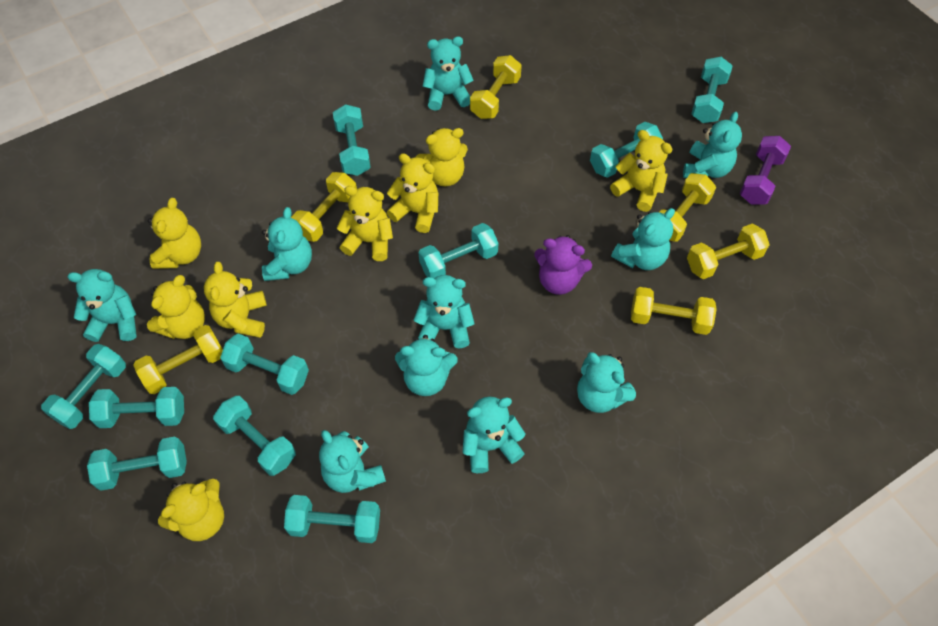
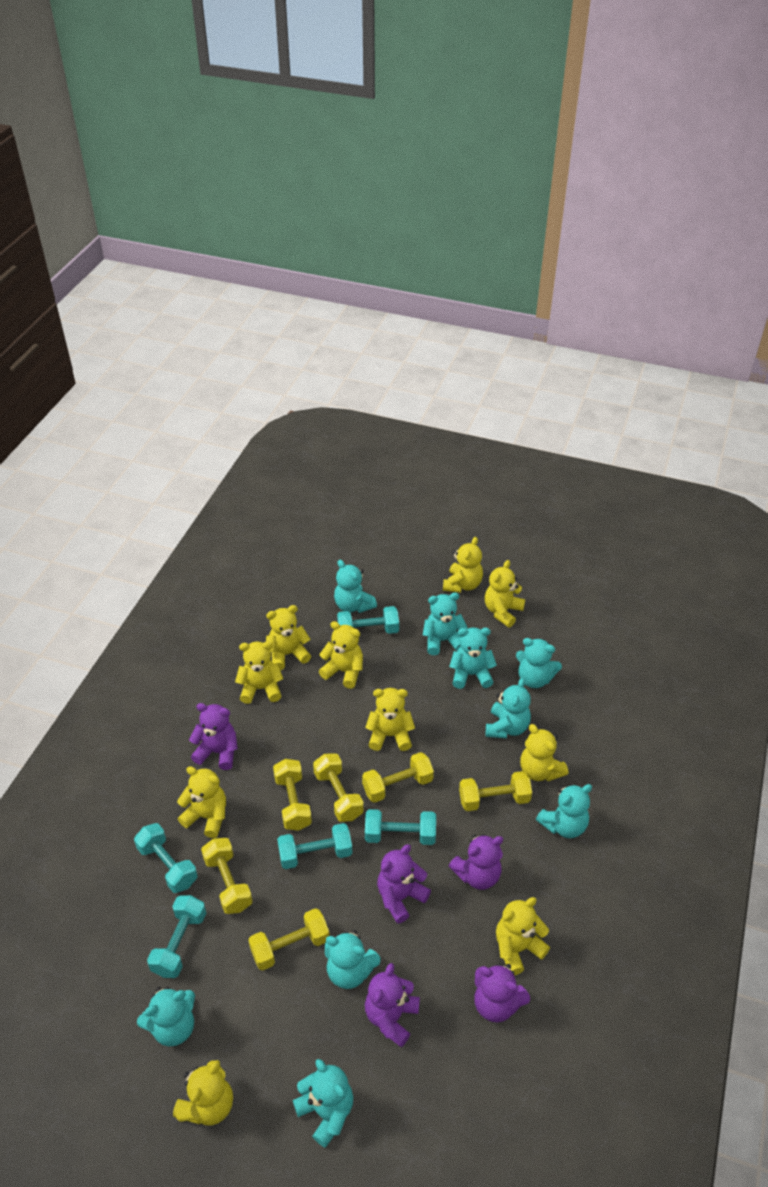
purple dumbbell: 1 -> 0
purple teddy bear: 1 -> 5
turquoise dumbbell: 10 -> 5
turquoise teddy bear: 10 -> 9
yellow teddy bear: 8 -> 10

